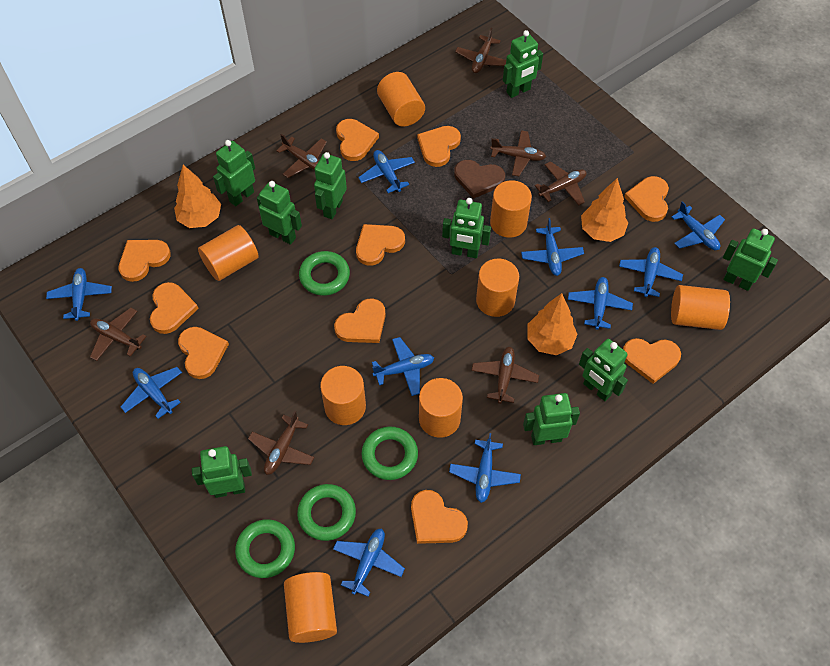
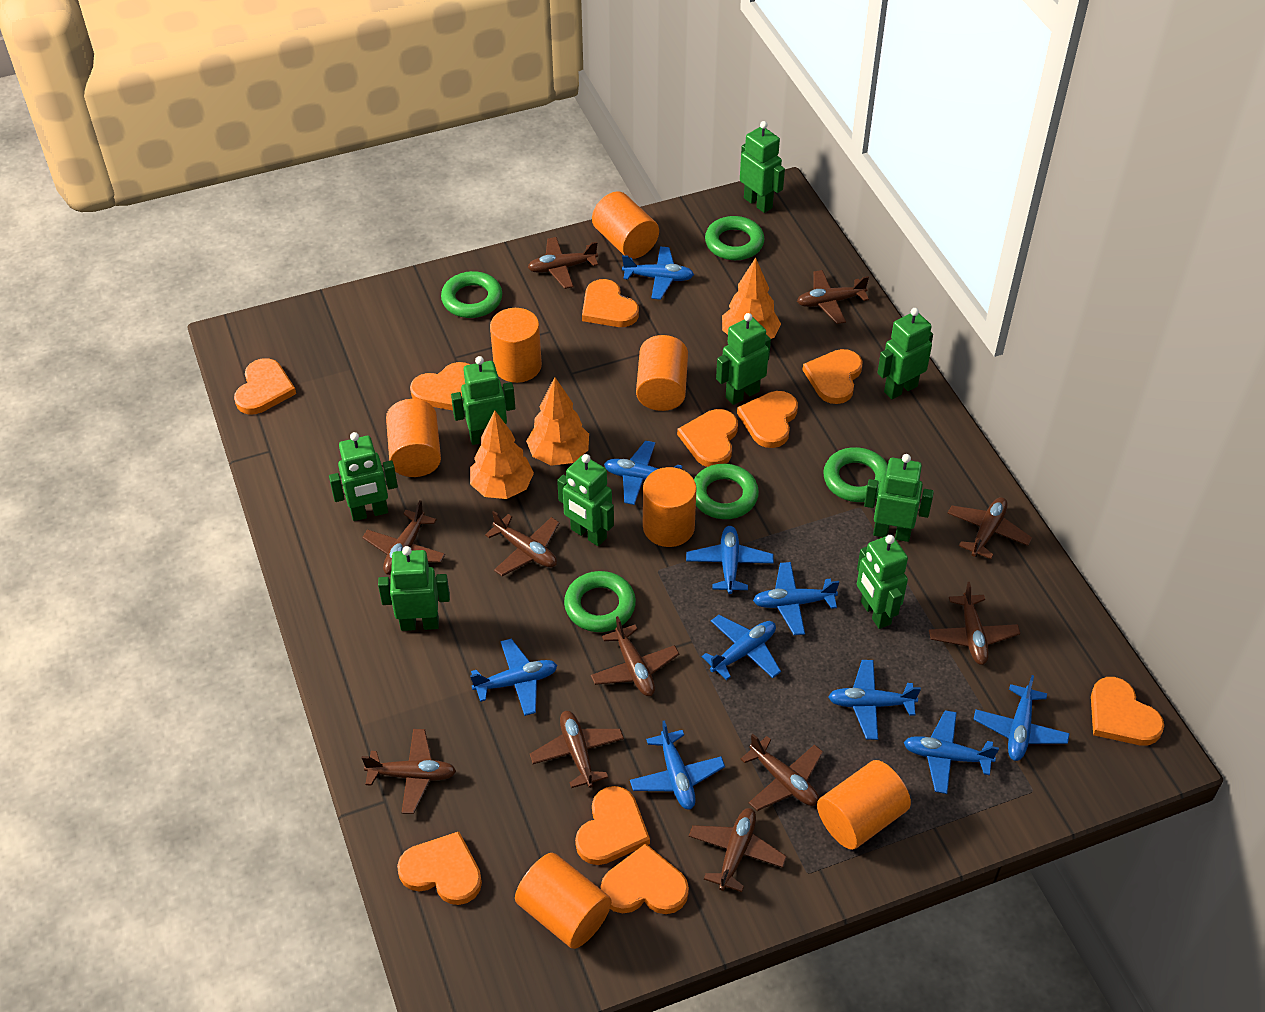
brown heart: 1 -> 0
brown plane: 7 -> 11
green ring: 4 -> 5
orange cylinder: 8 -> 7

